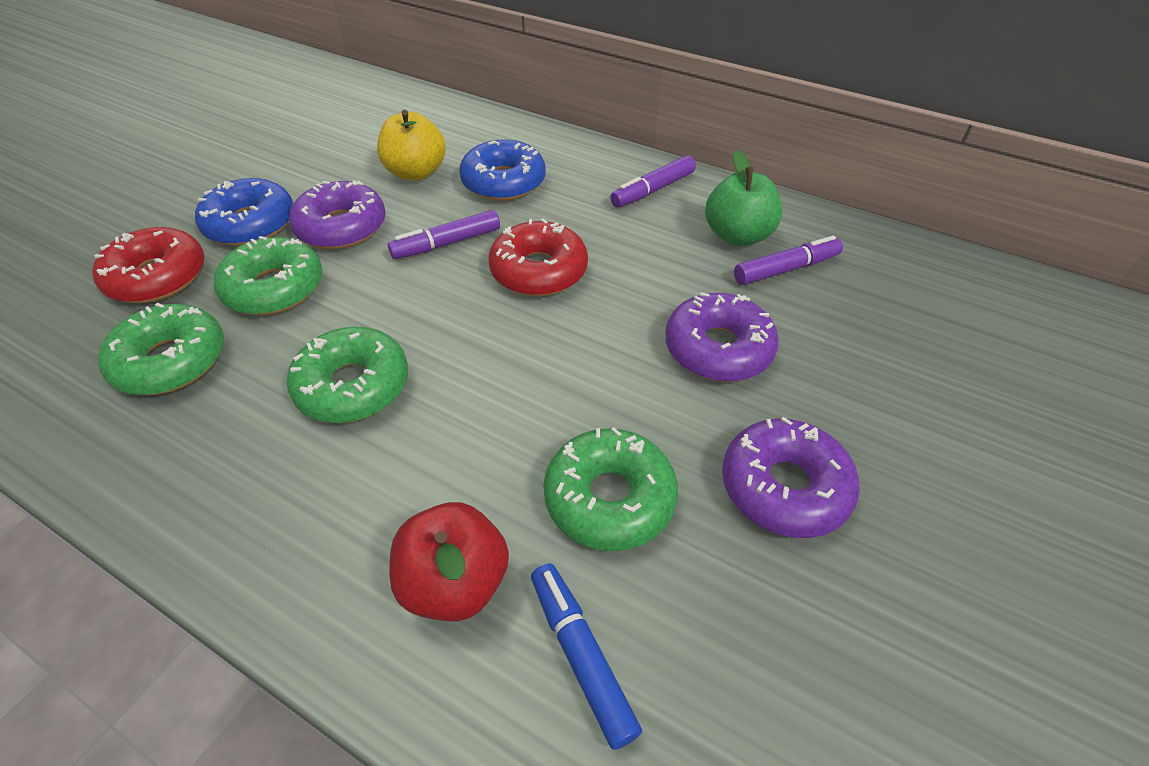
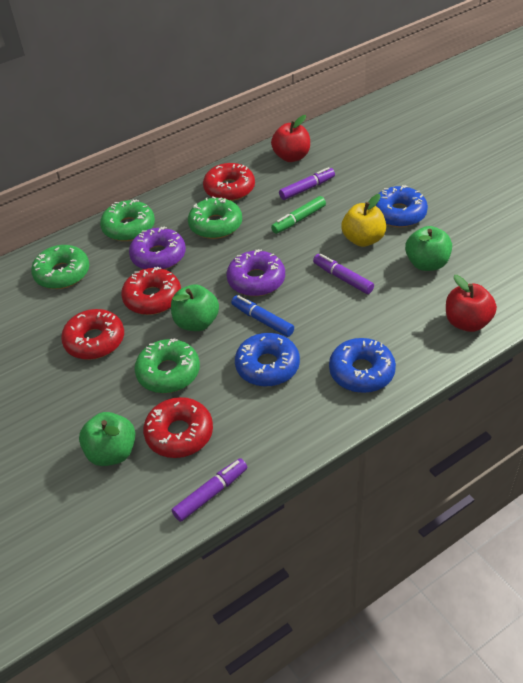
blue donut: 2 -> 3
green apple: 1 -> 3
green marker: 0 -> 1
purple donut: 3 -> 2
red apple: 1 -> 2
red donut: 2 -> 4

